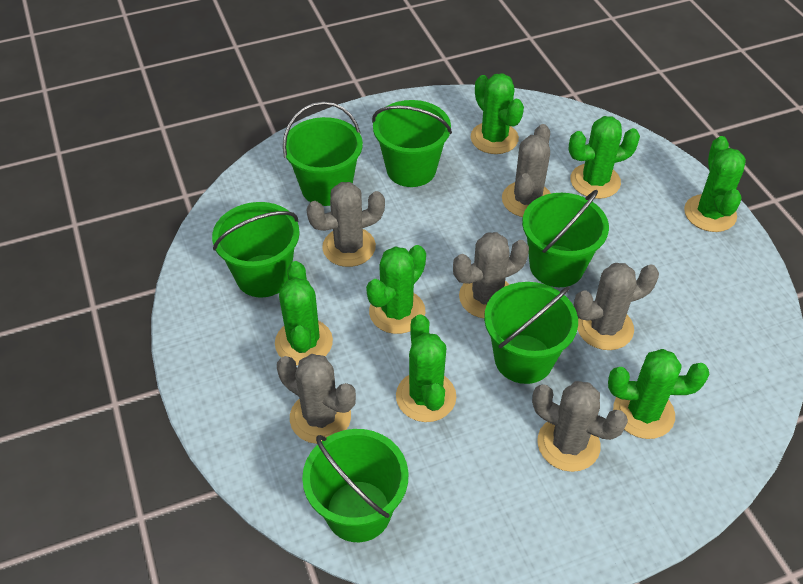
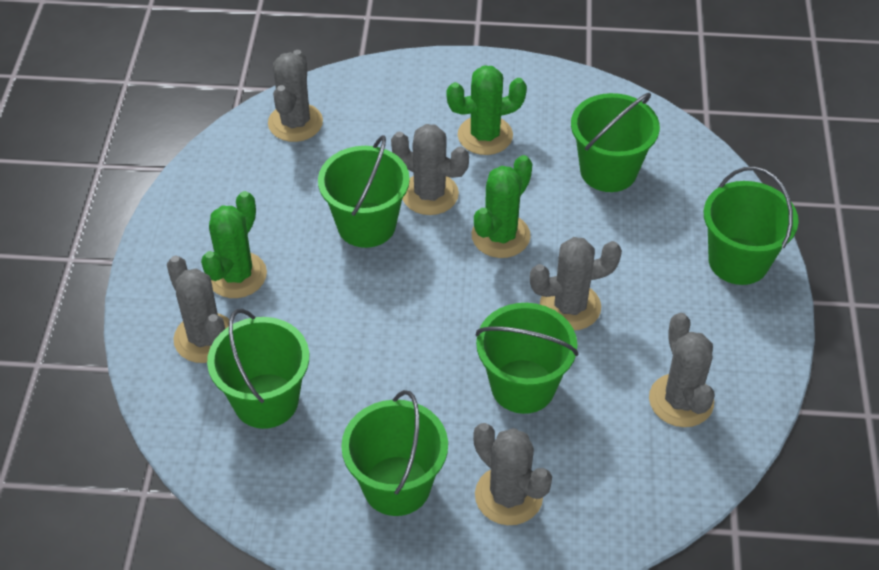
green cactus: 7 -> 3

